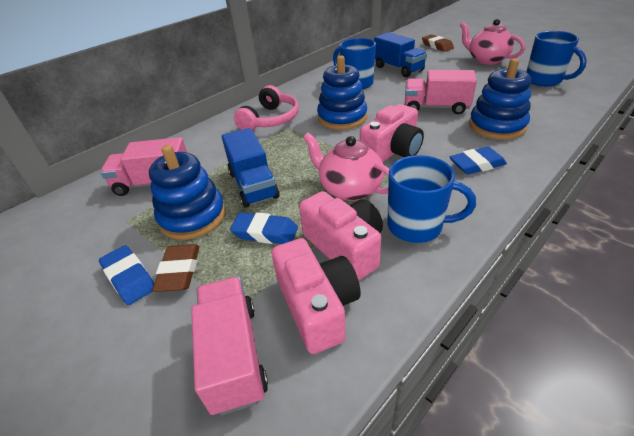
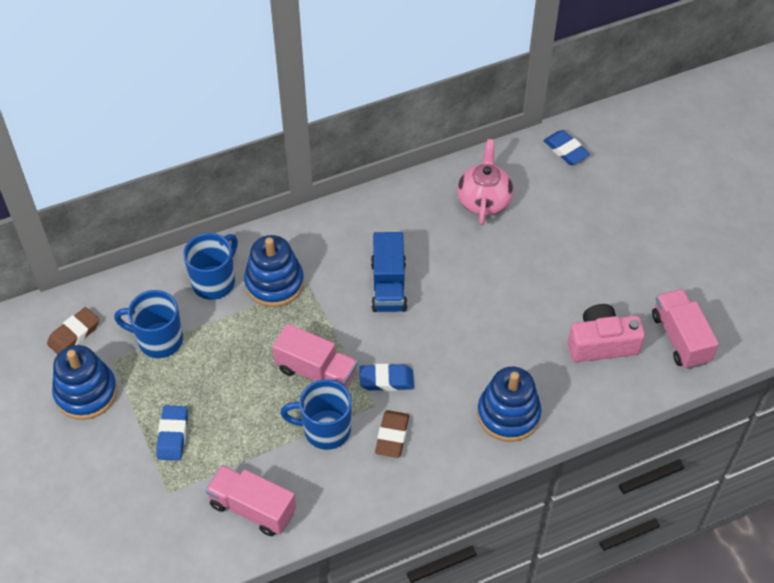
blue truck: 2 -> 1
pink camera: 3 -> 1
pink headphones: 1 -> 0
pink teapot: 2 -> 1

